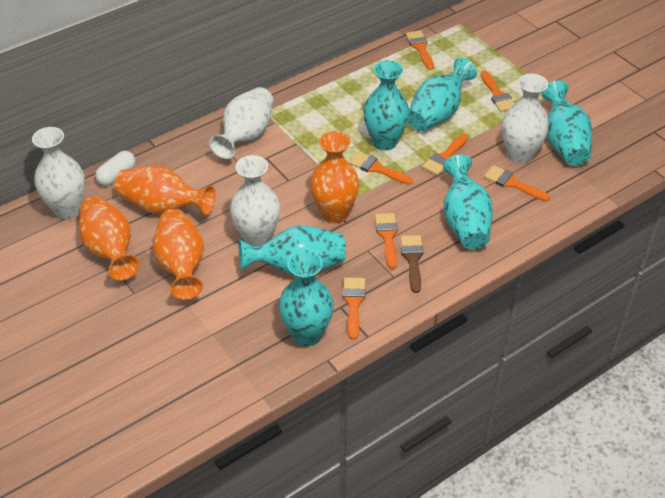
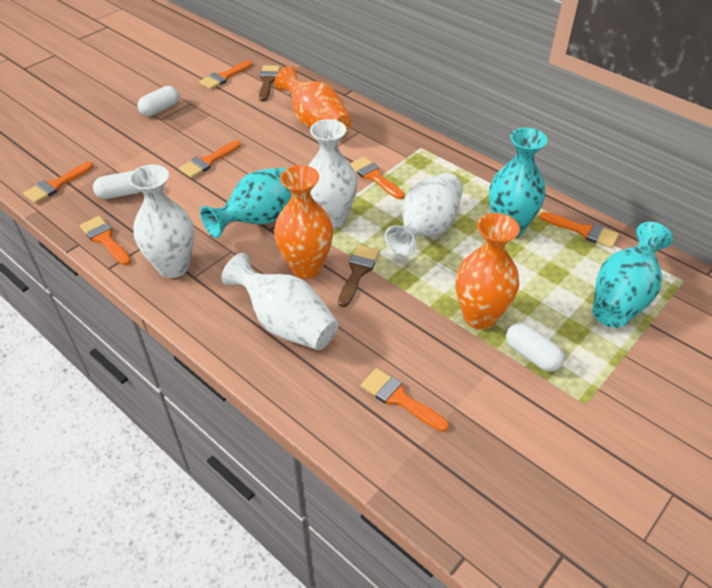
brown brush: 1 -> 2
orange vase: 4 -> 3
turquoise vase: 6 -> 3
white capsule: 1 -> 3

